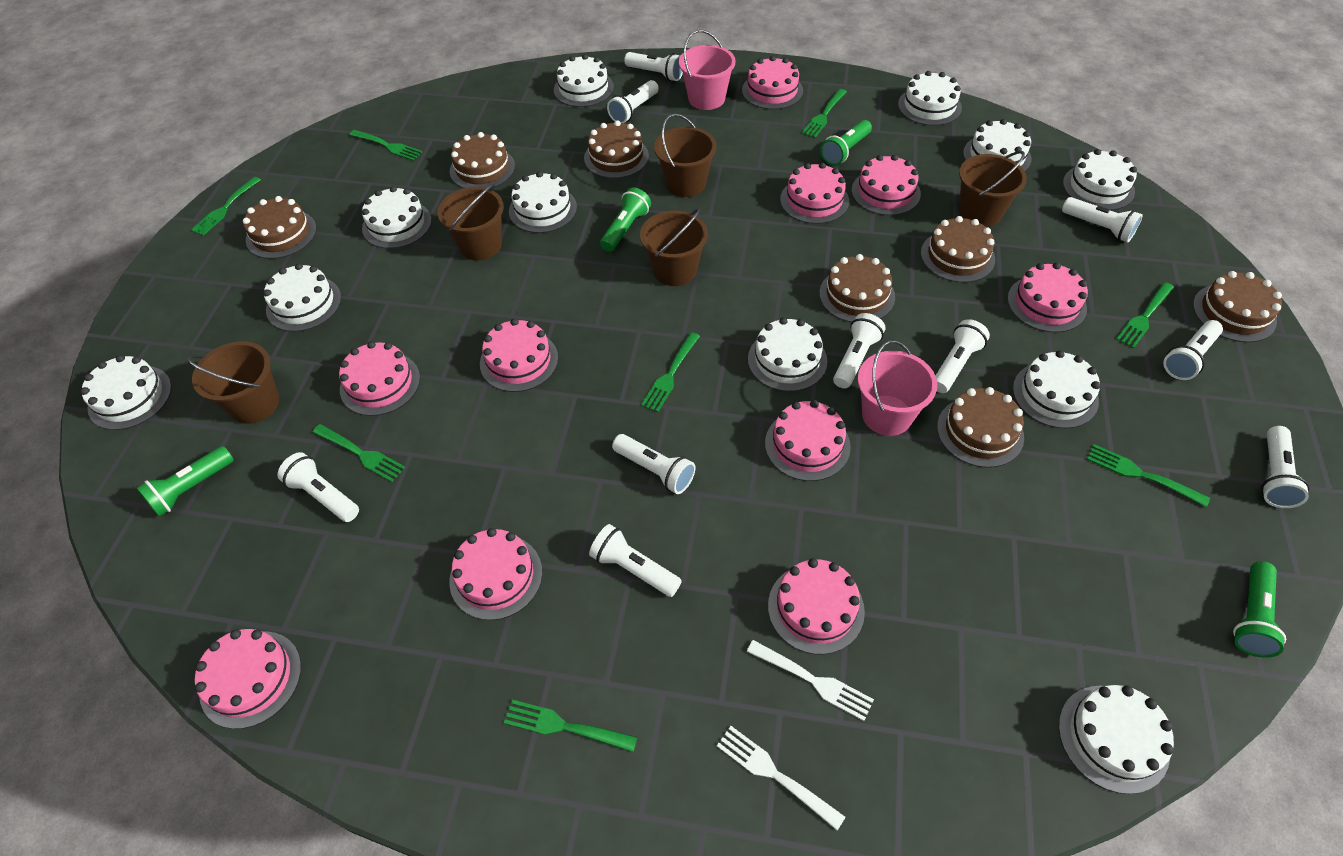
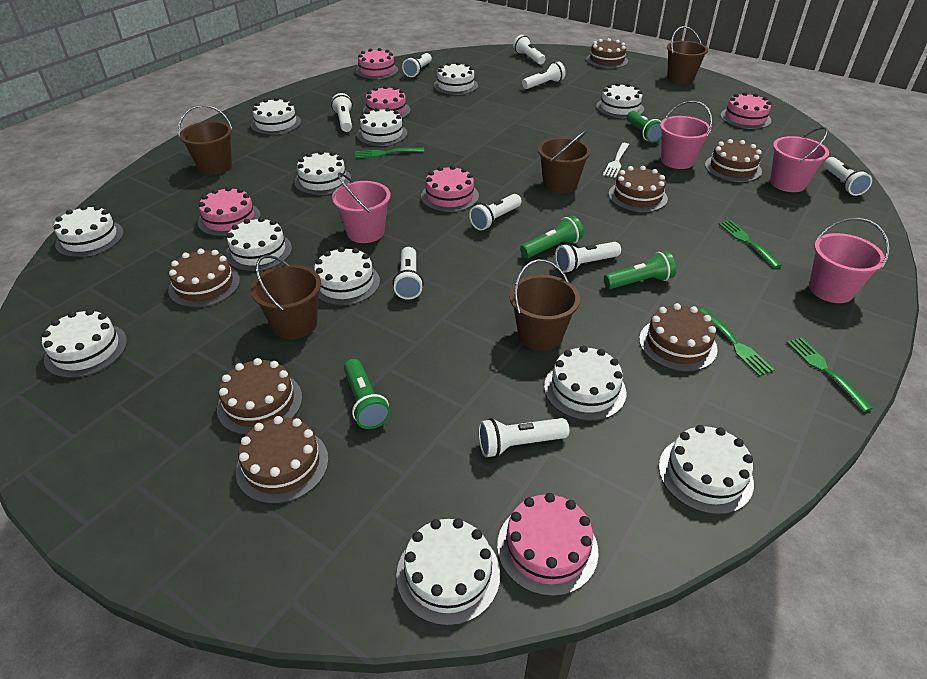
green fork: 8 -> 4
pink bucket: 2 -> 4
pink cake: 10 -> 6
white cake: 11 -> 12
white flashlight: 10 -> 9
white fork: 2 -> 1

